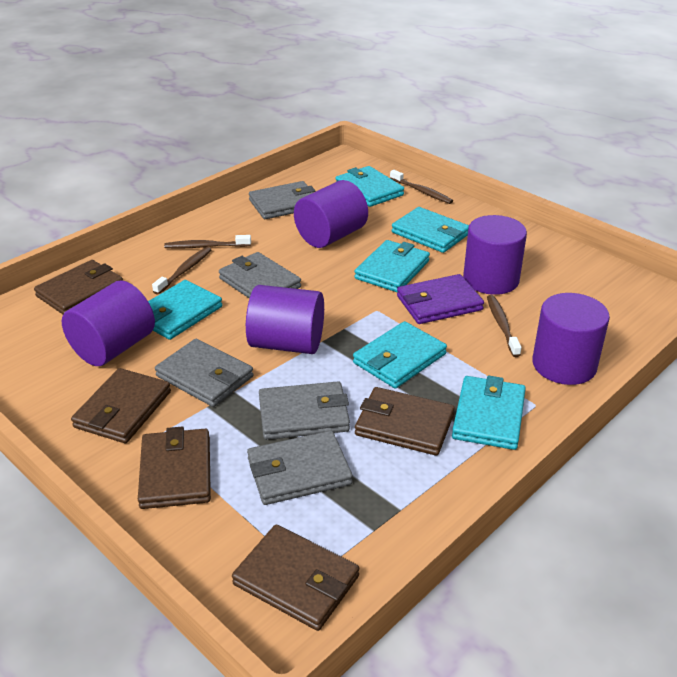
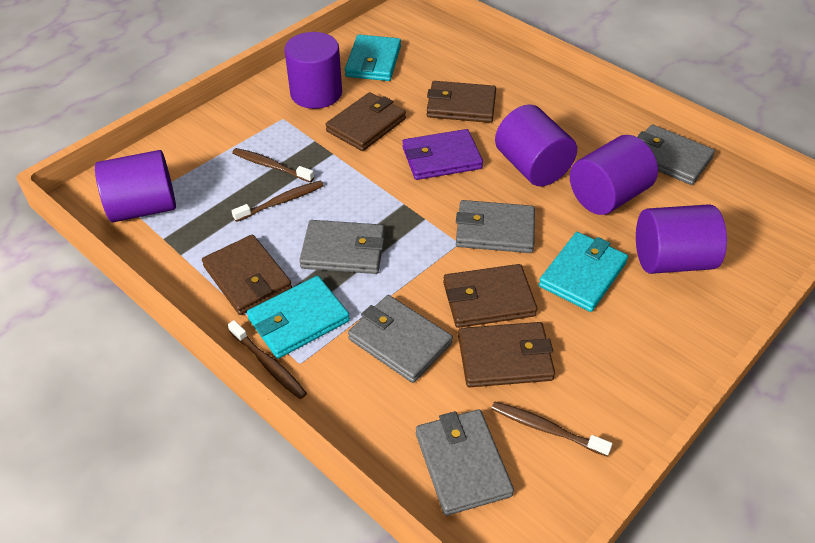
turquoise wallet: 6 -> 3

